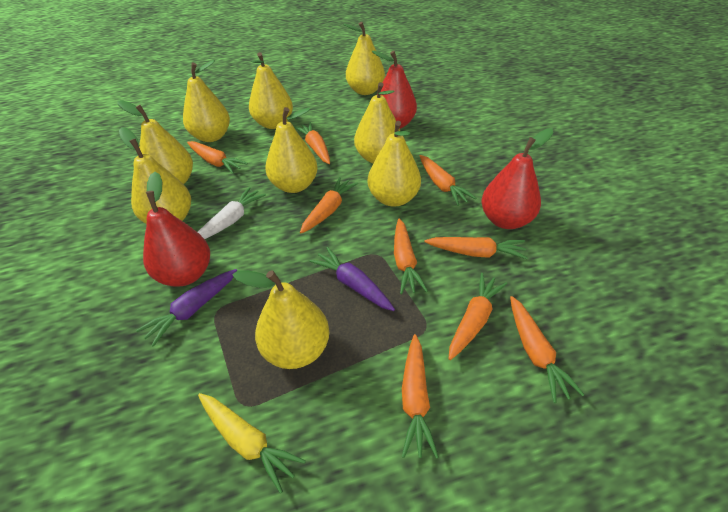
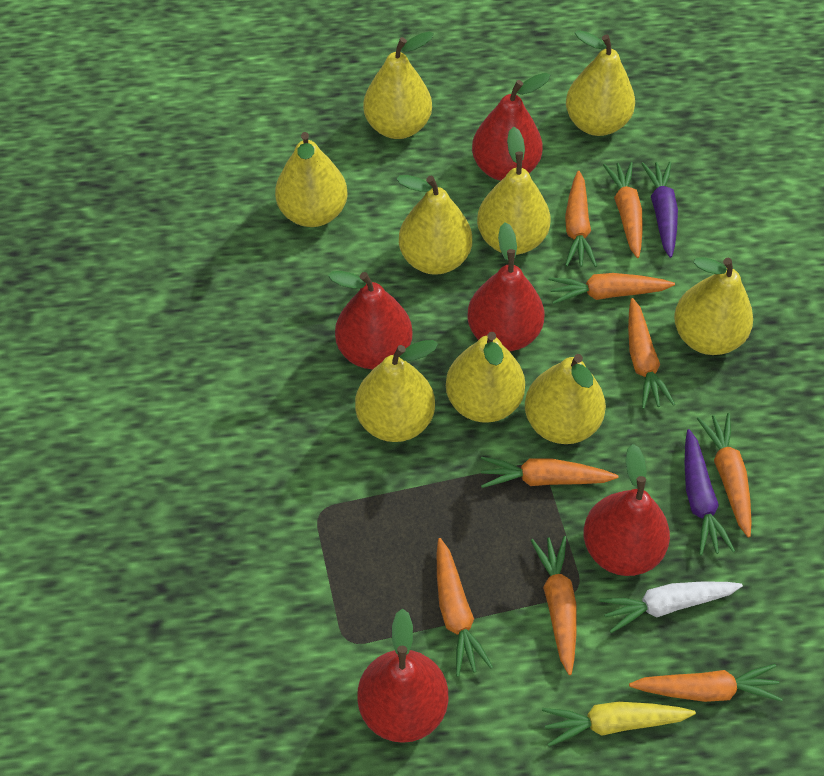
red pear: 3 -> 5

